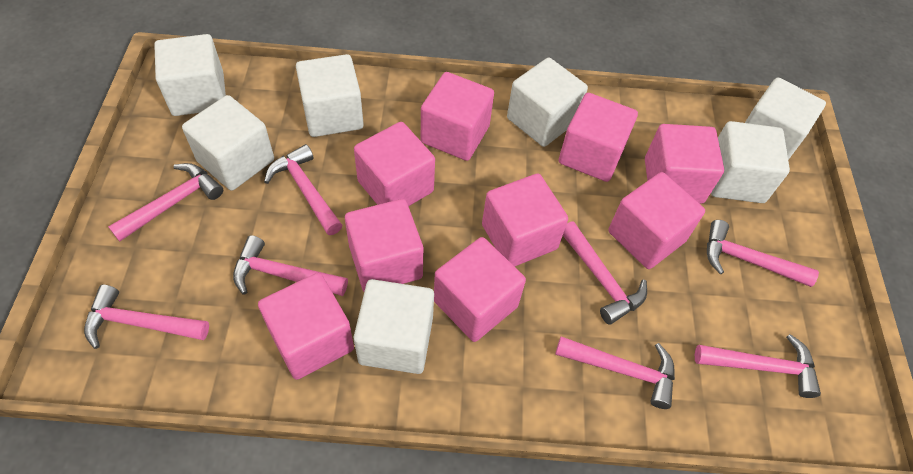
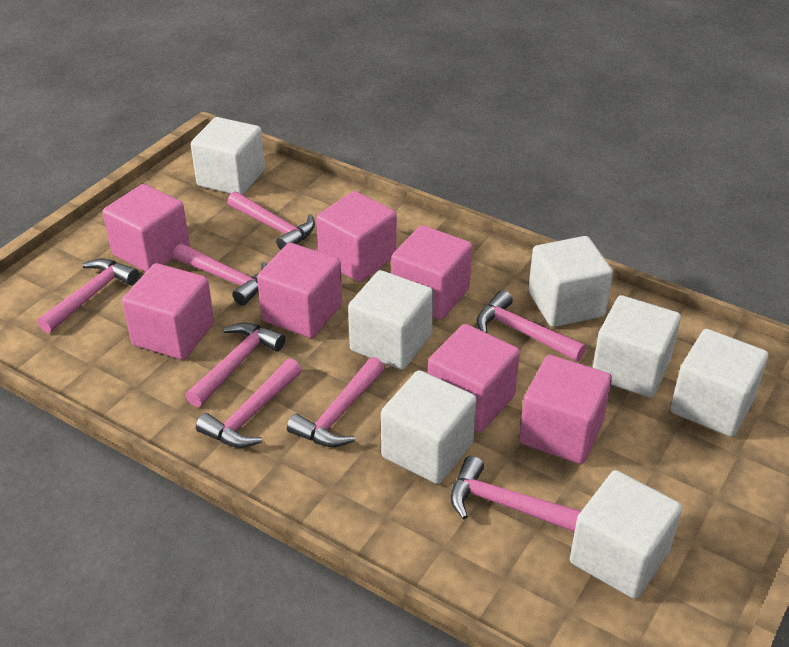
pink cube: 9 -> 7

